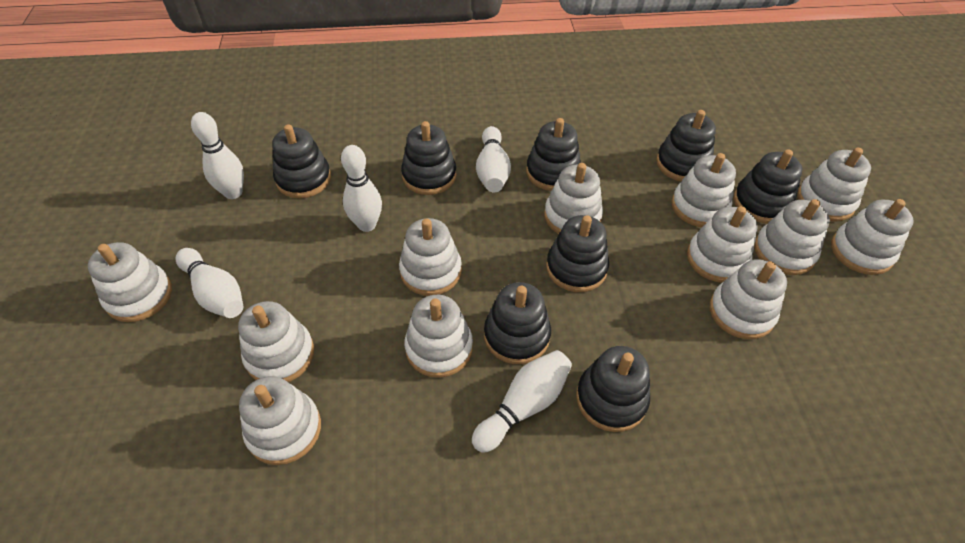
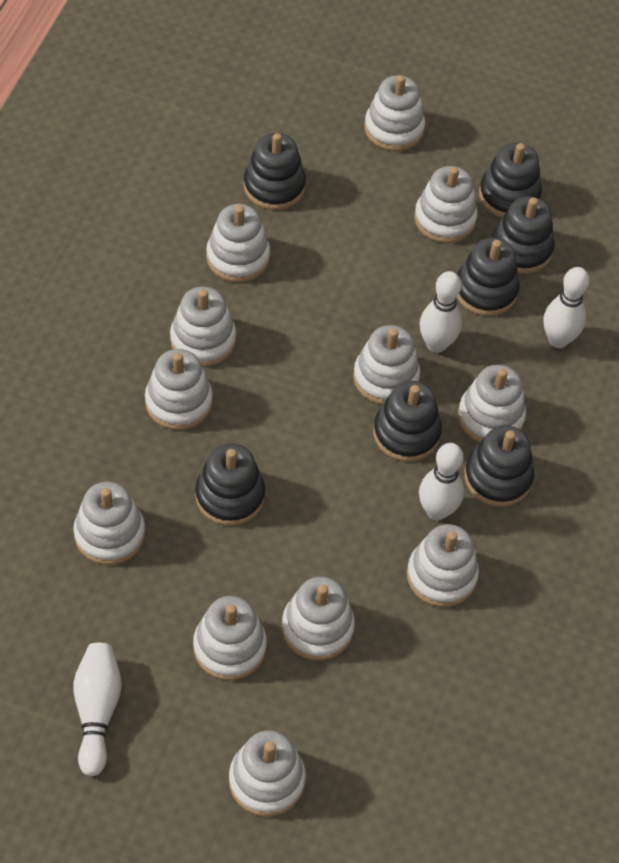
black stacking toy: 8 -> 7
white bowling pin: 5 -> 4

